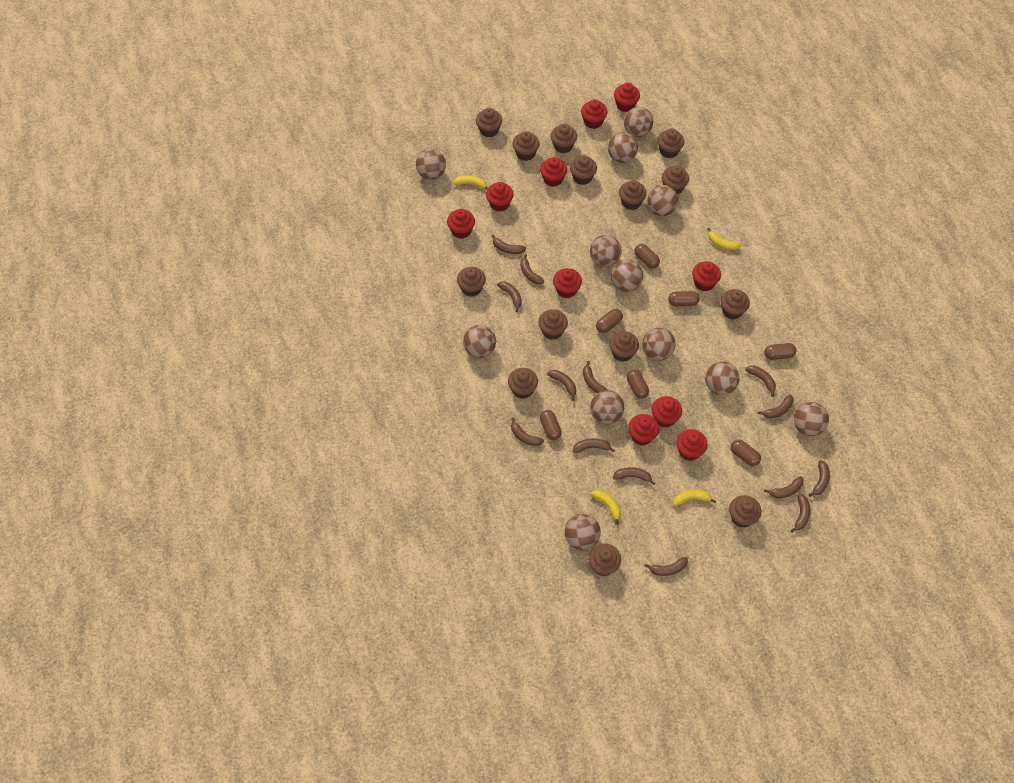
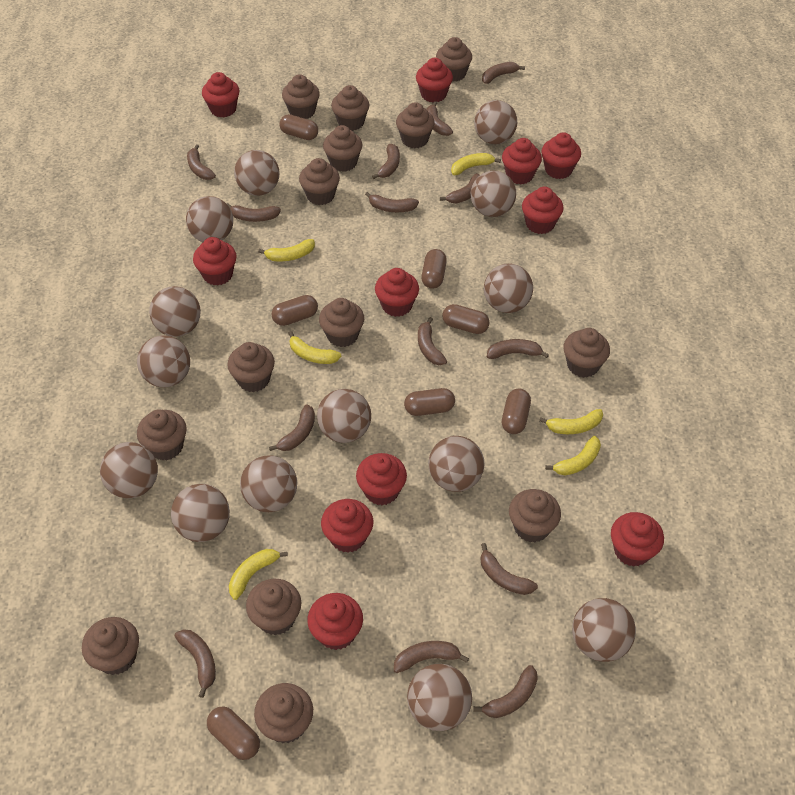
brown ball: 12 -> 14
red cupcake: 10 -> 11
yellow banana: 4 -> 6

